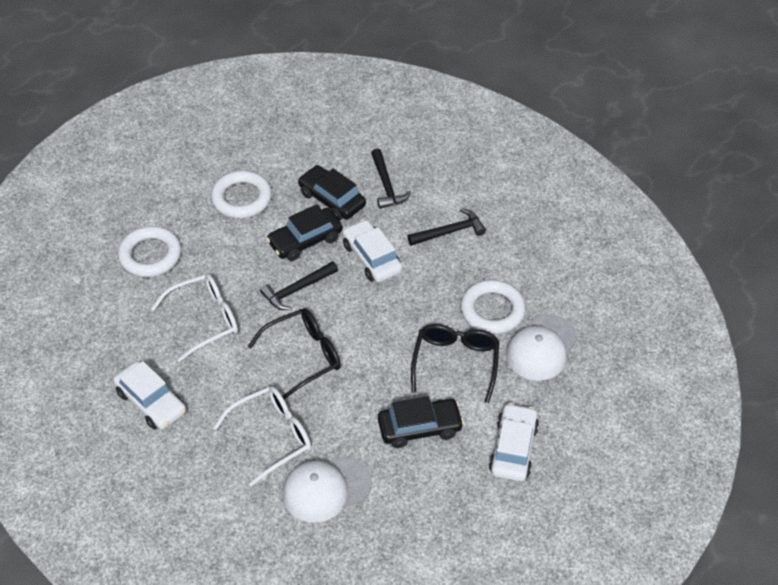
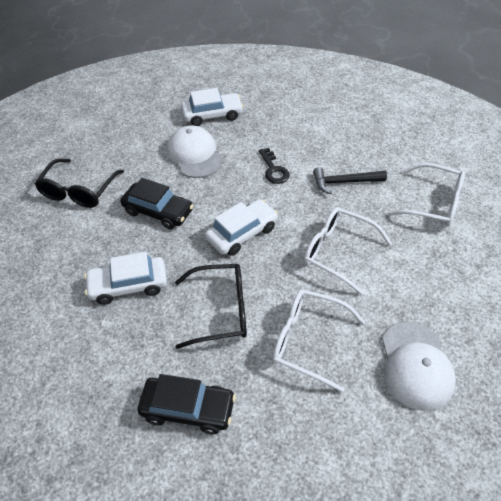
black car: 3 -> 2
black hammer: 3 -> 1
black key: 0 -> 1
white glasses: 2 -> 3
white ring: 3 -> 0

